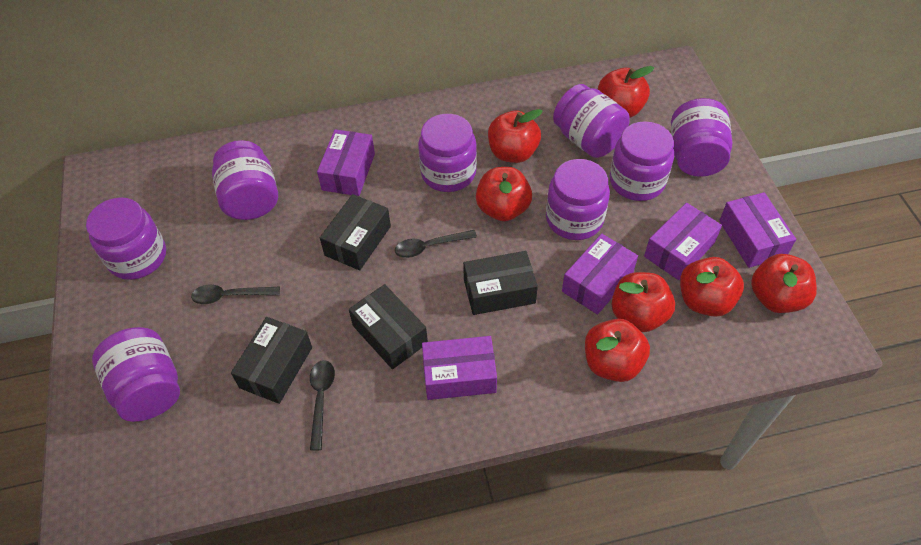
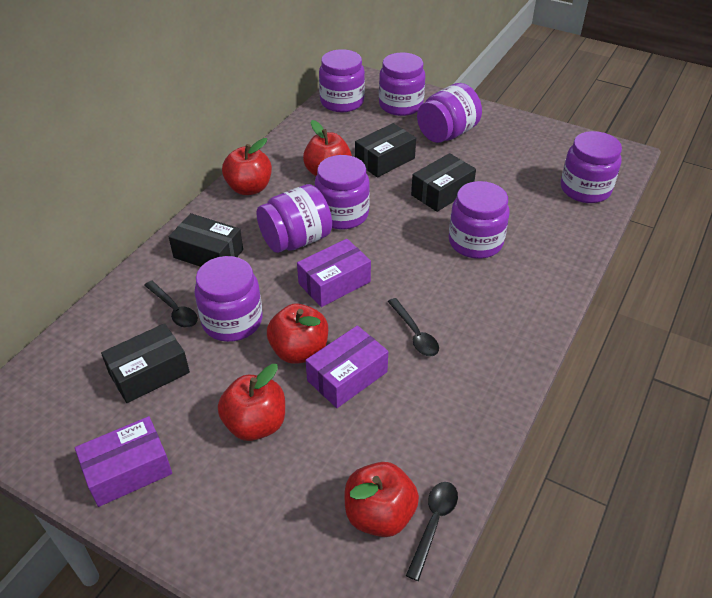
purple box: 5 -> 3
red apple: 7 -> 5

